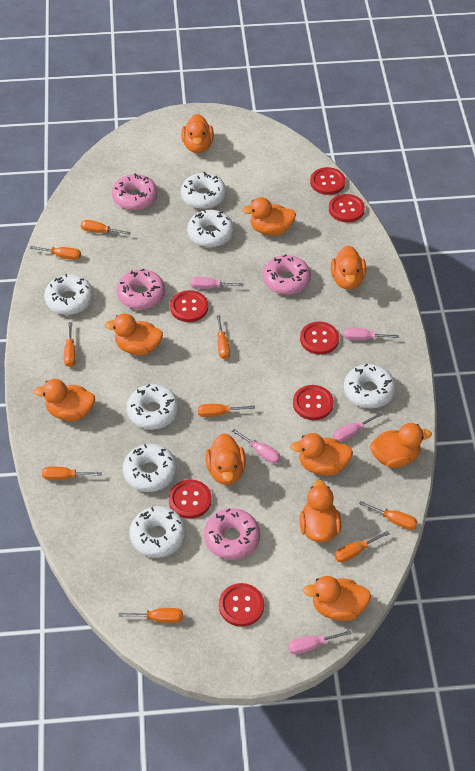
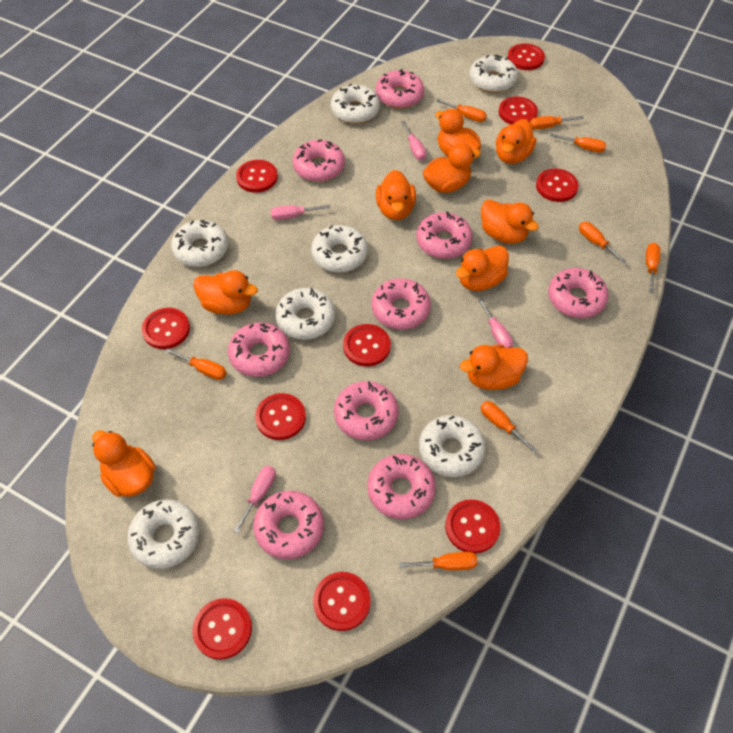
orange duck: 10 -> 9
orange screwdriver: 9 -> 8
pink donut: 4 -> 9
pink screwdriver: 5 -> 4
red button: 7 -> 10

